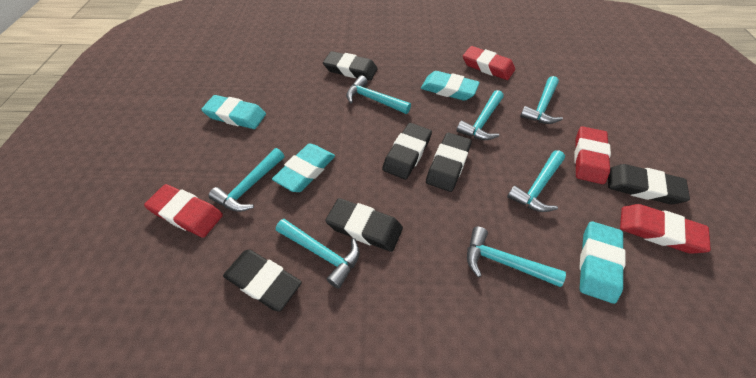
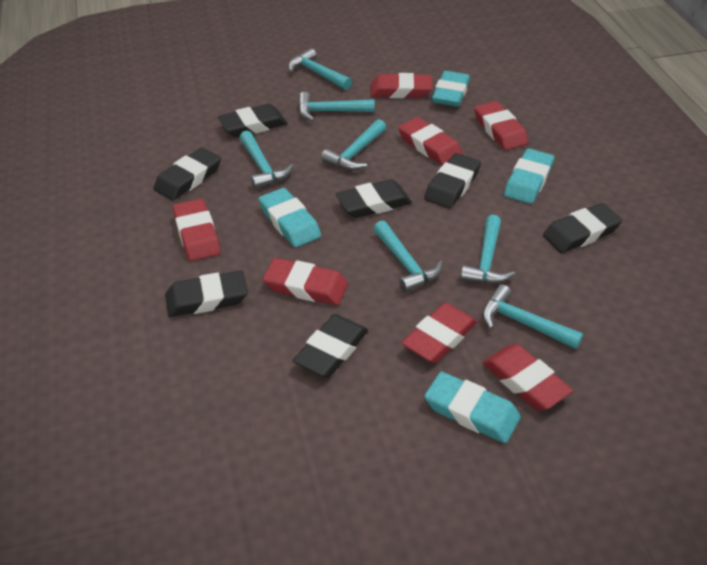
black eraser: 6 -> 7
red eraser: 4 -> 7

